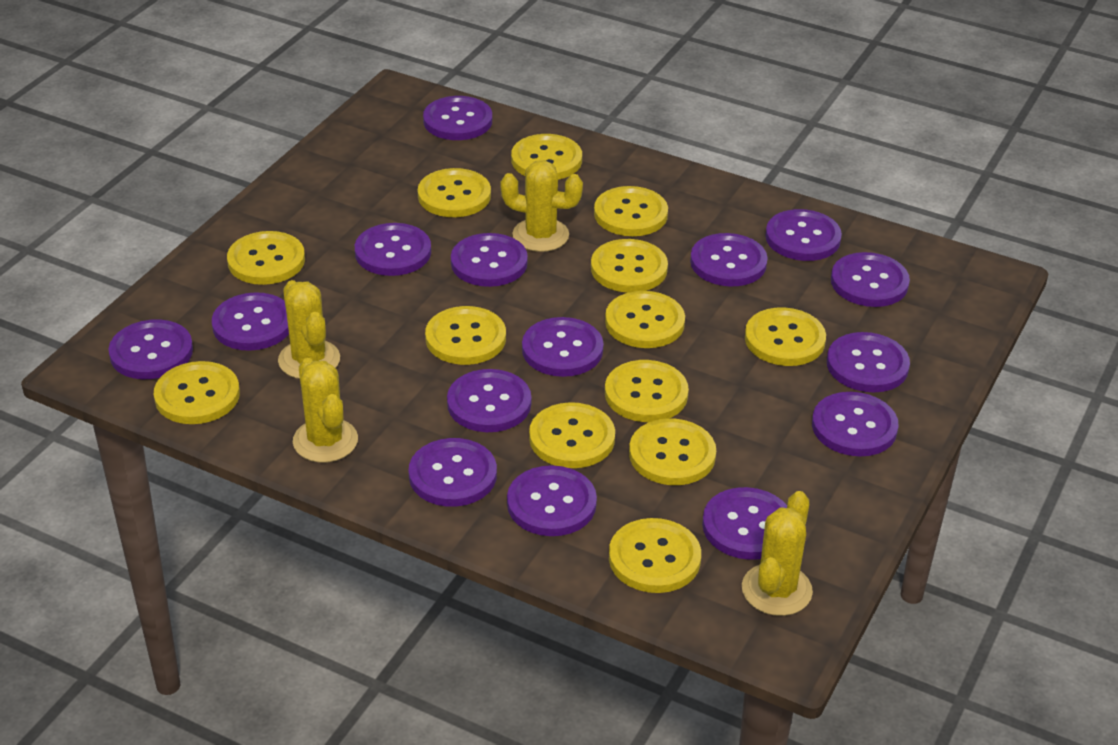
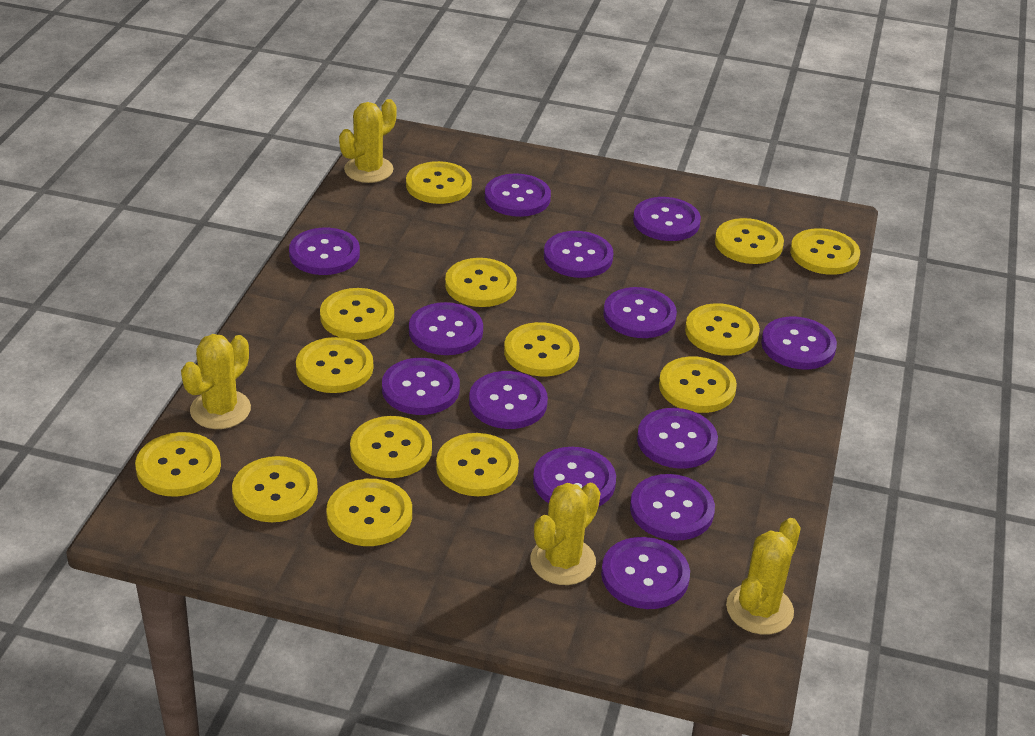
purple button: 15 -> 13
yellow button: 13 -> 14

